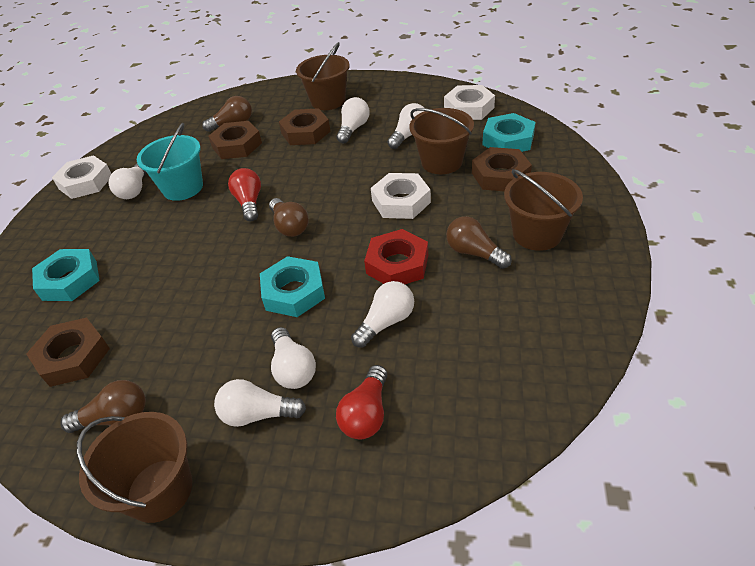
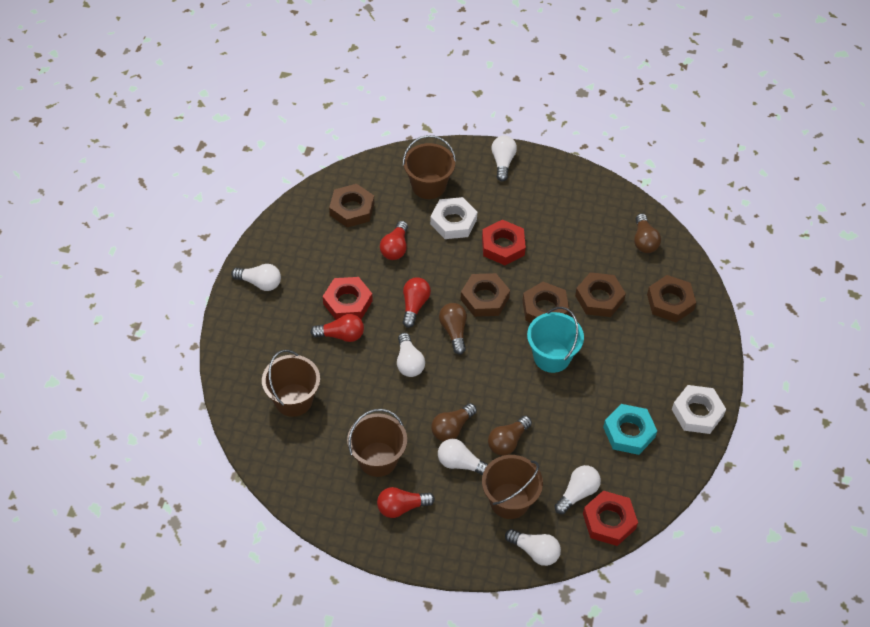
brown nut: 4 -> 5
red light bulb: 2 -> 4
red nut: 1 -> 3
turquoise nut: 3 -> 1
white nut: 3 -> 2

